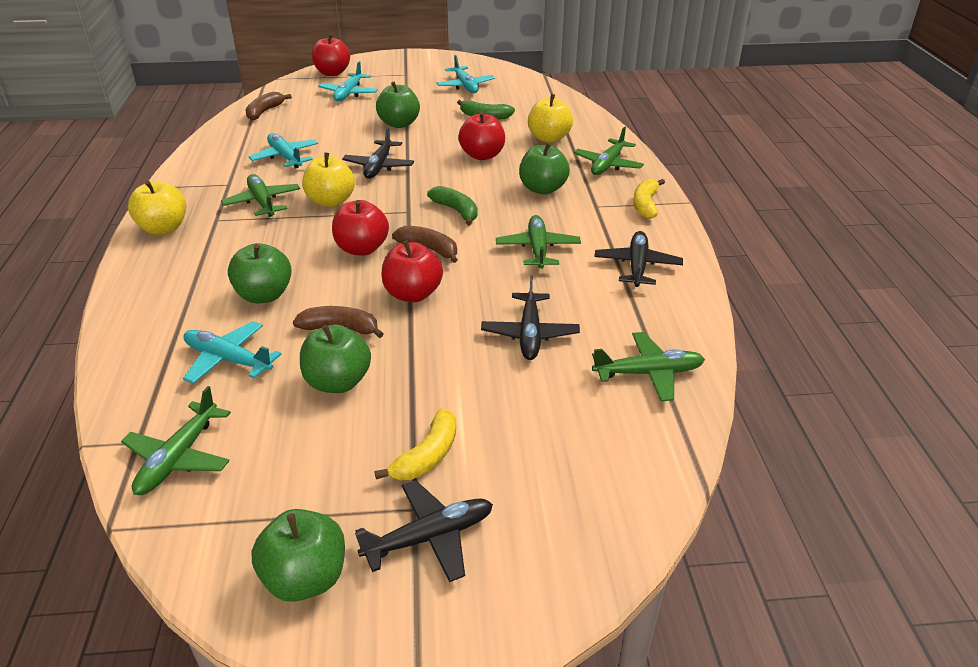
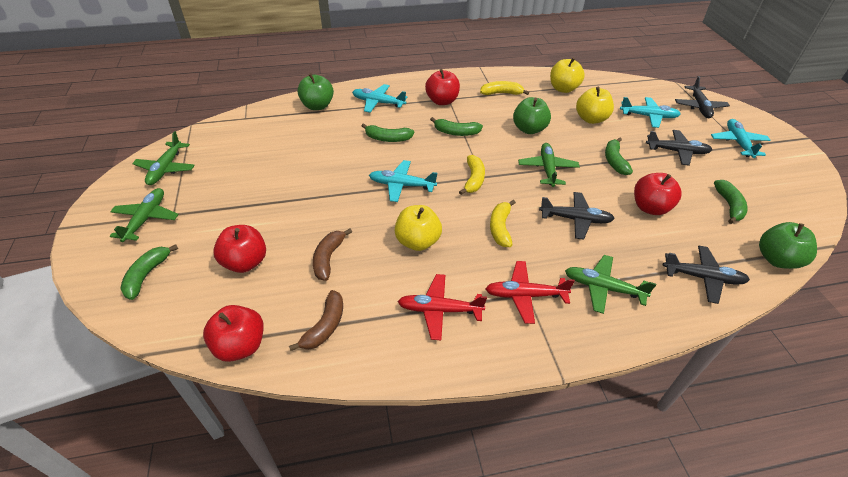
brown banana: 3 -> 2
green apple: 5 -> 3
green banana: 2 -> 5
green plane: 5 -> 4
red plane: 0 -> 2
yellow banana: 2 -> 3

